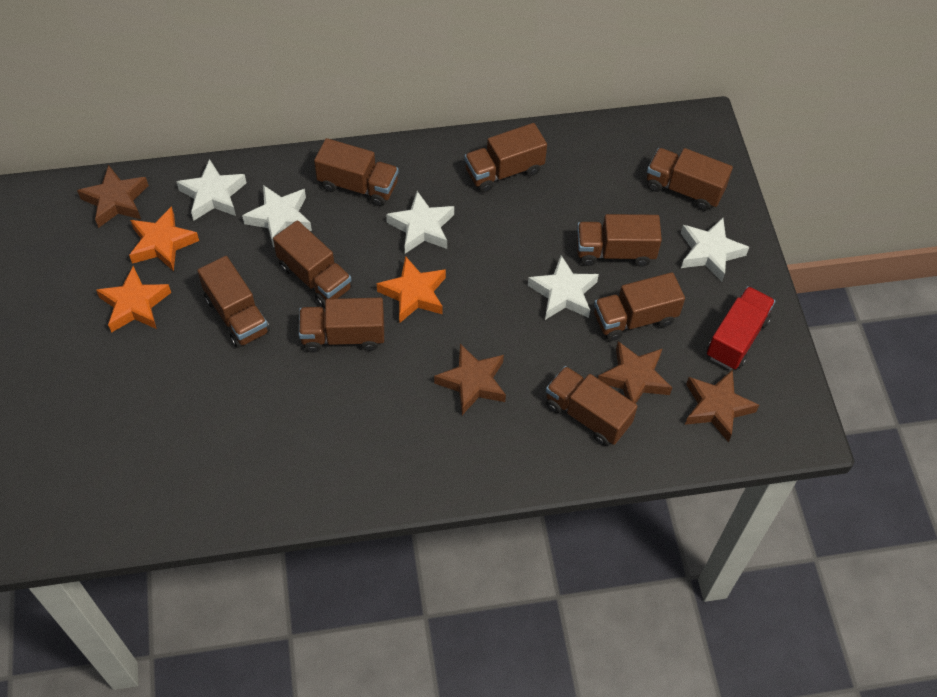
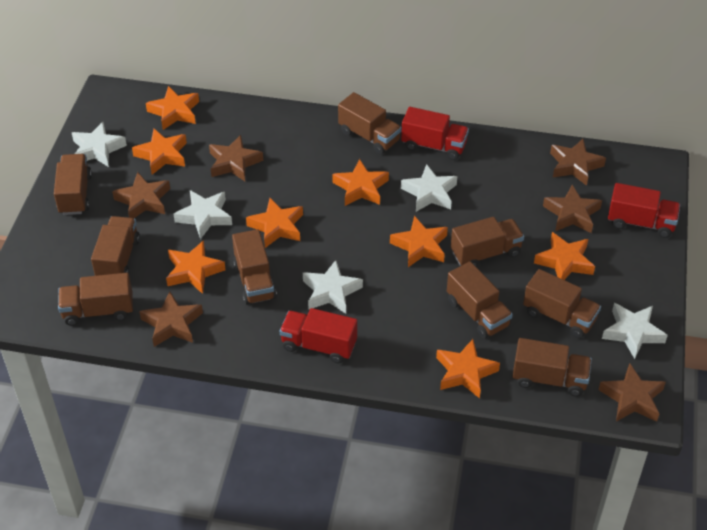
brown star: 4 -> 6
orange star: 3 -> 8
red truck: 1 -> 3

